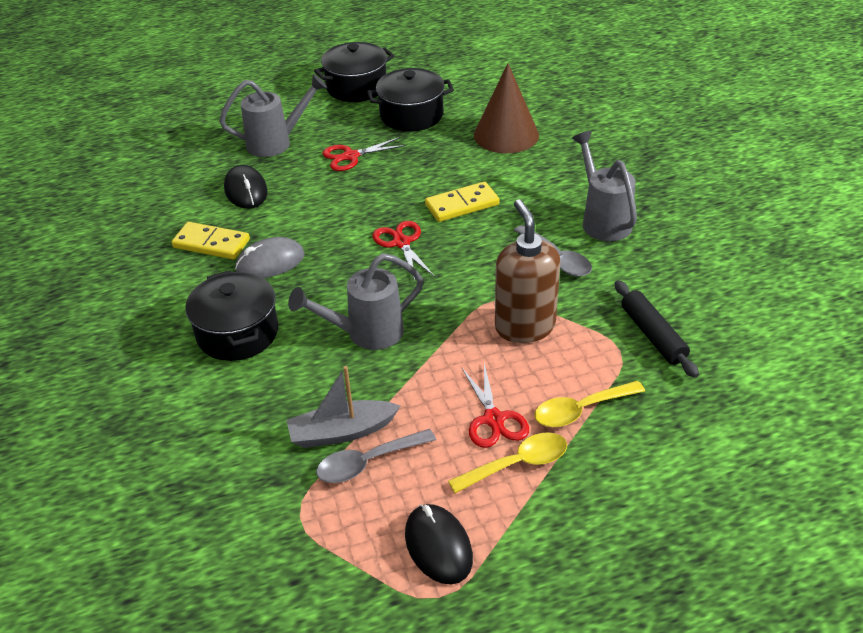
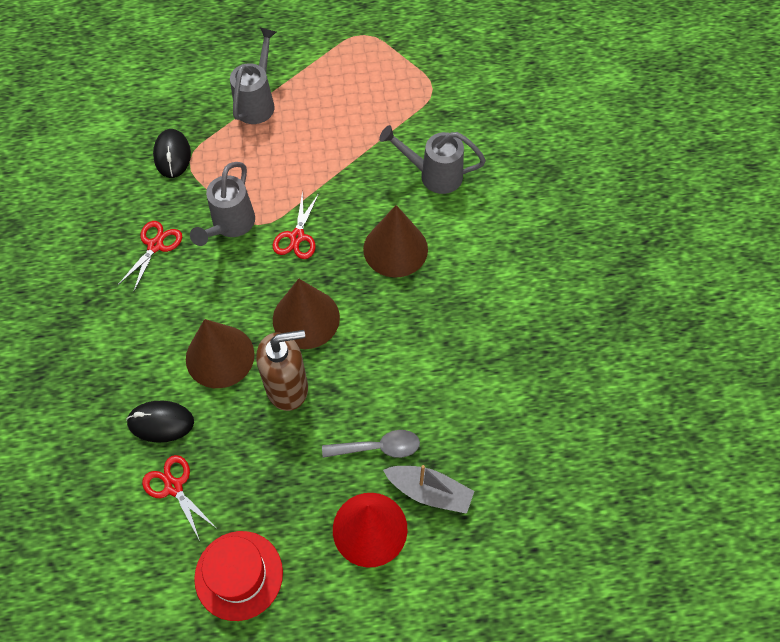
black pot: 3 -> 0
black rolling pin: 1 -> 0
brown cone: 1 -> 3
grey mouse: 1 -> 0
grey spoon: 2 -> 1
red cone: 0 -> 1
red hat: 0 -> 1
yellow domino: 2 -> 0
yellow spoon: 2 -> 0

